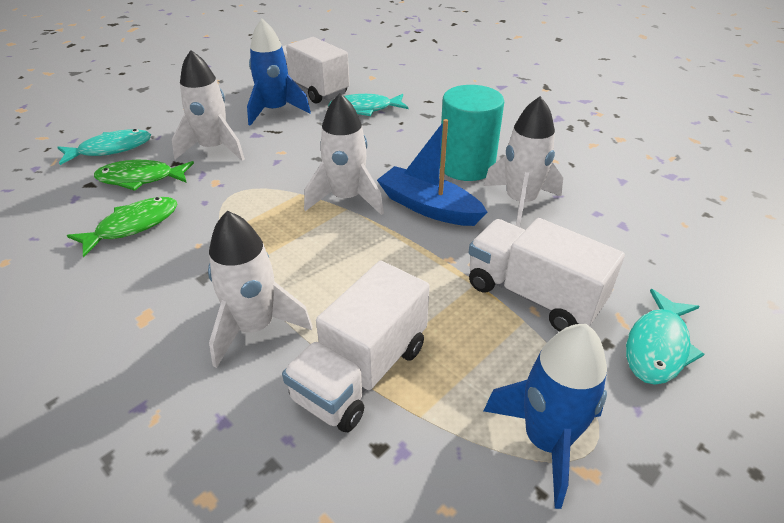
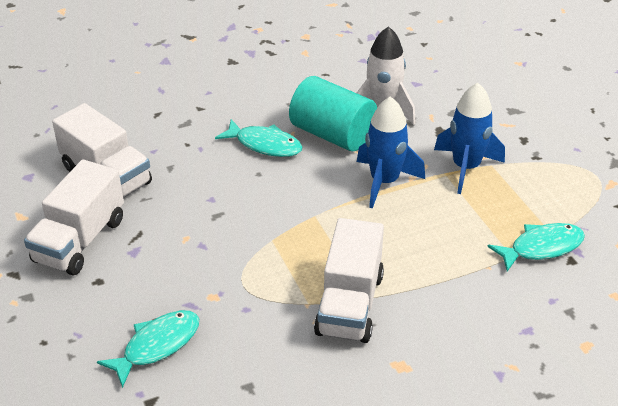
blue boat: 1 -> 0
green fish: 2 -> 0
white rocket: 4 -> 1

